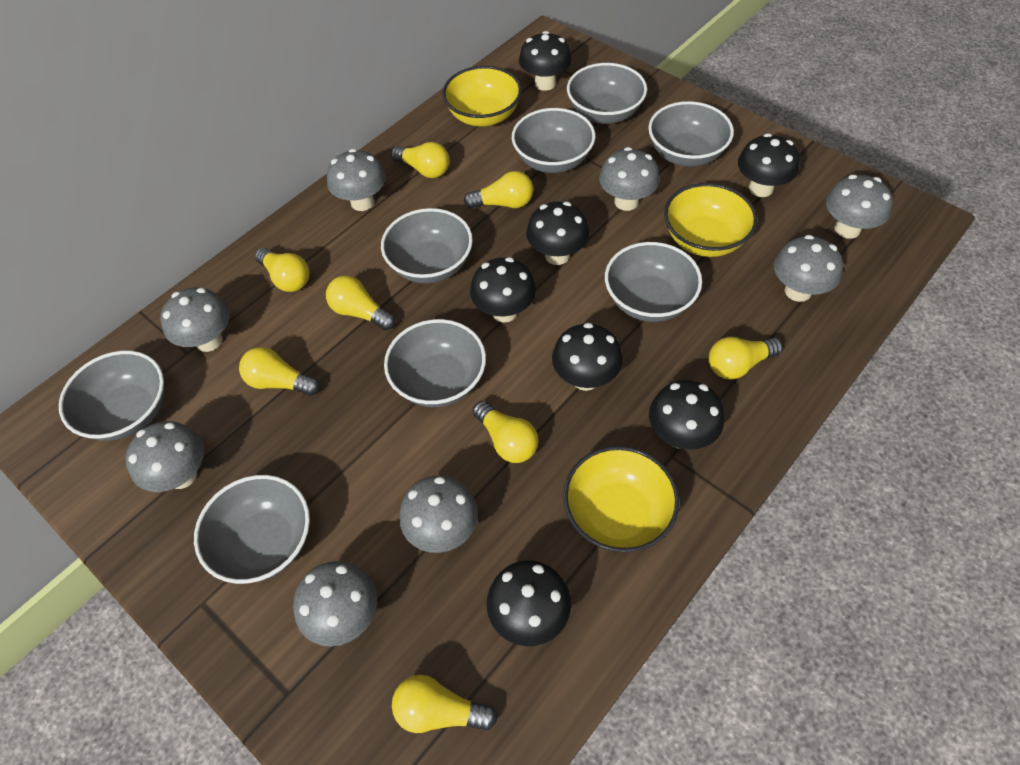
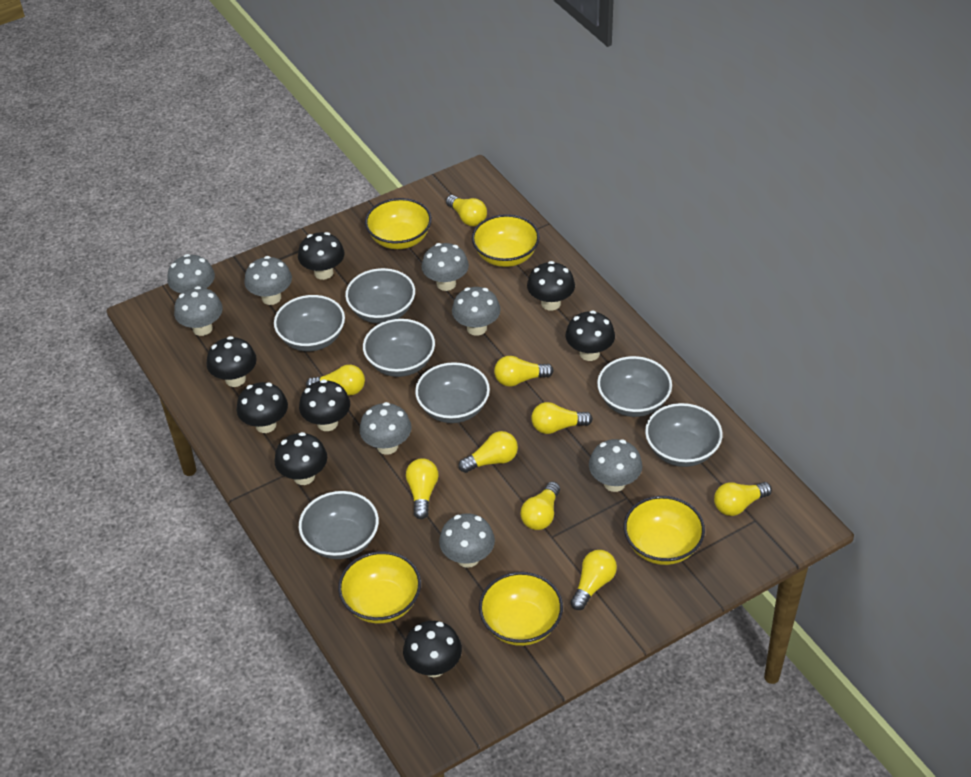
black mushroom: 7 -> 8
grey bowl: 8 -> 7
yellow bowl: 3 -> 5
yellow light bulb: 8 -> 9

